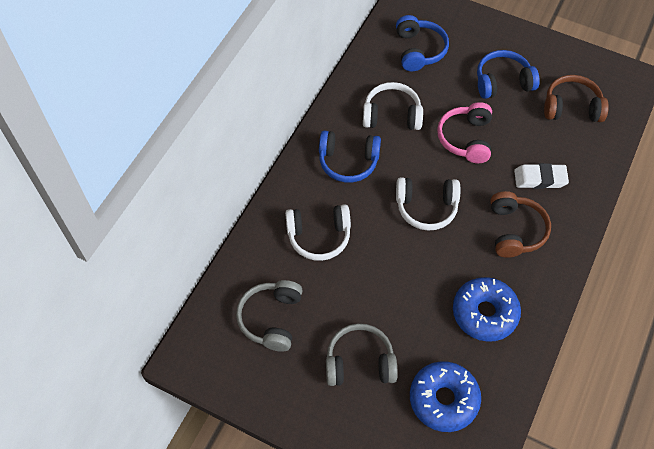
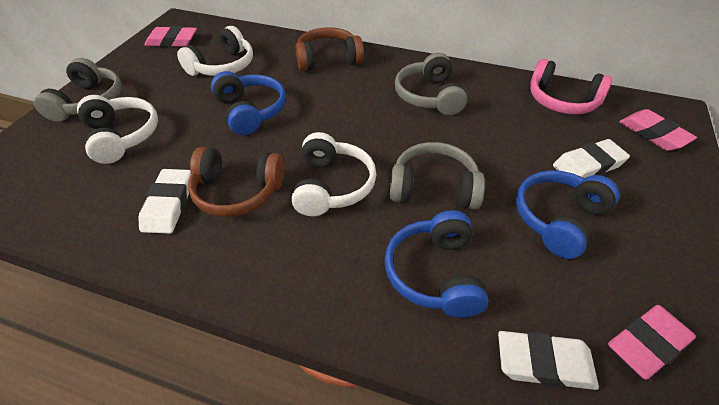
blue donut: 2 -> 0
grey headphones: 2 -> 3
pink eraser: 0 -> 3
white eraser: 1 -> 3

